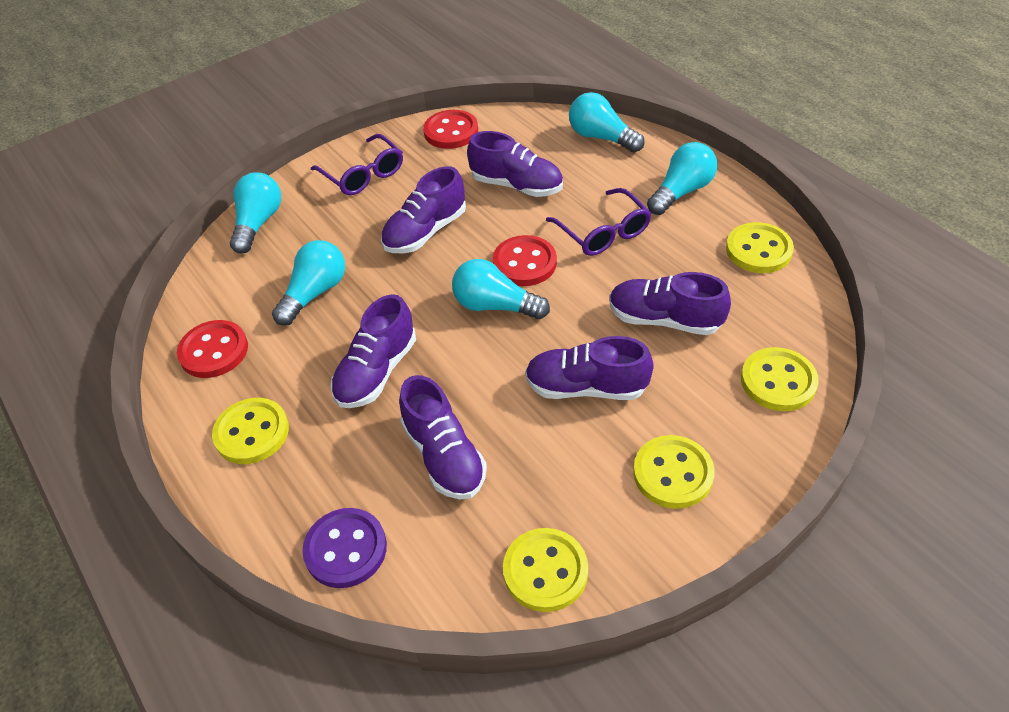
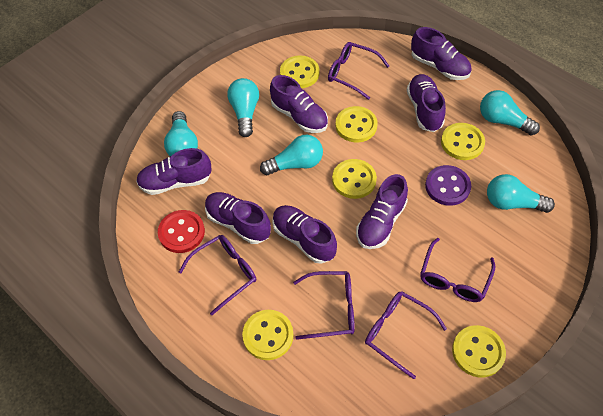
purple glasses: 2 -> 5
purple shoe: 6 -> 7
red button: 3 -> 1
yellow button: 5 -> 6

